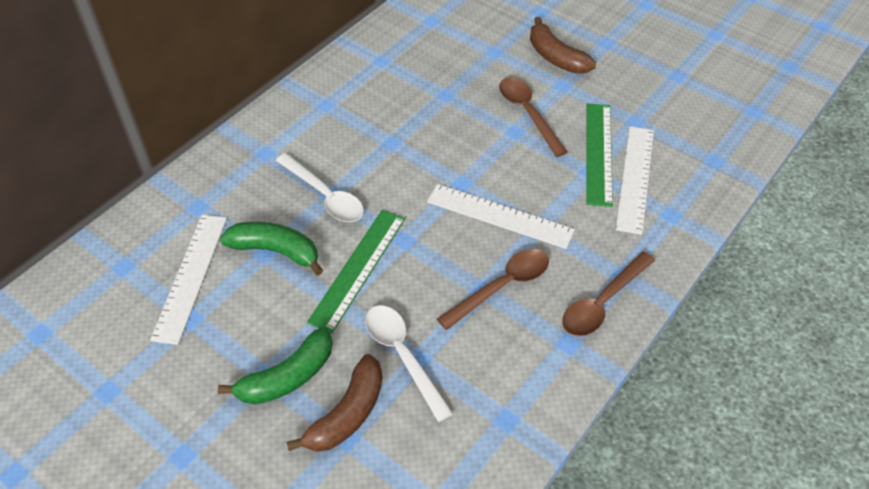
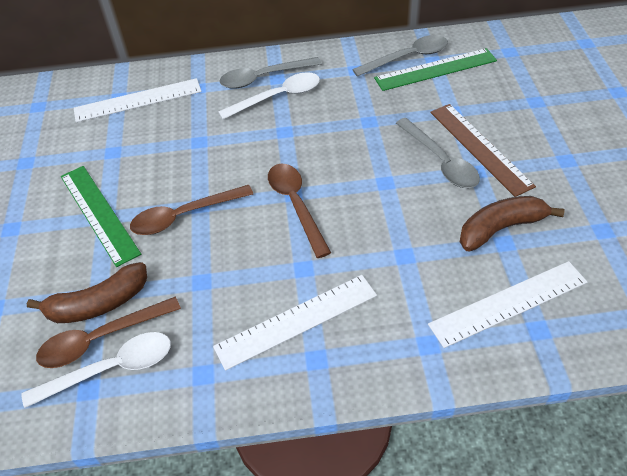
brown ruler: 0 -> 1
green banana: 2 -> 0
grey spoon: 0 -> 3

